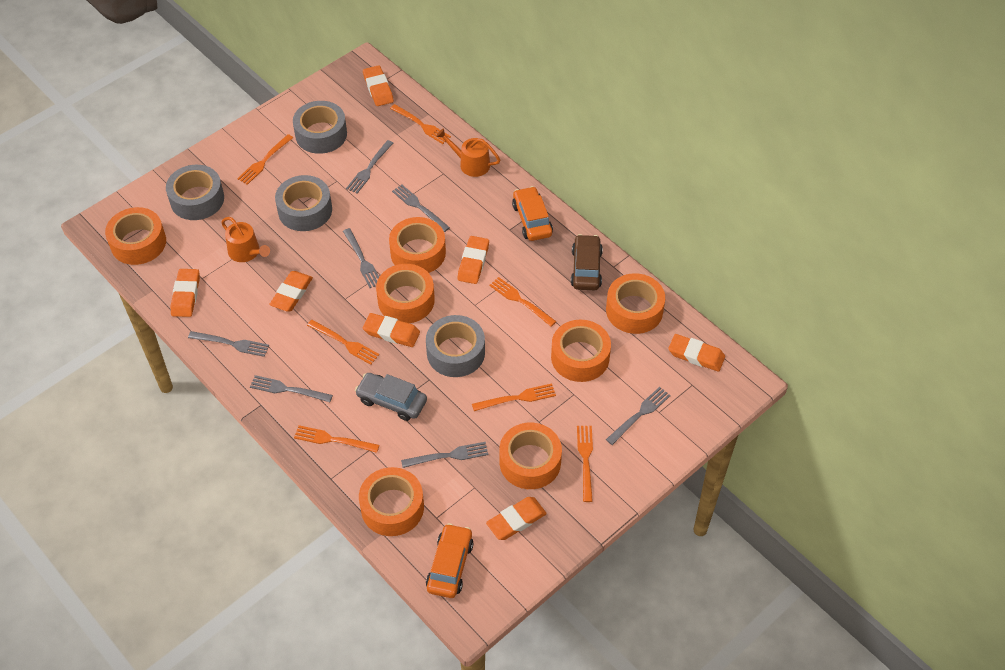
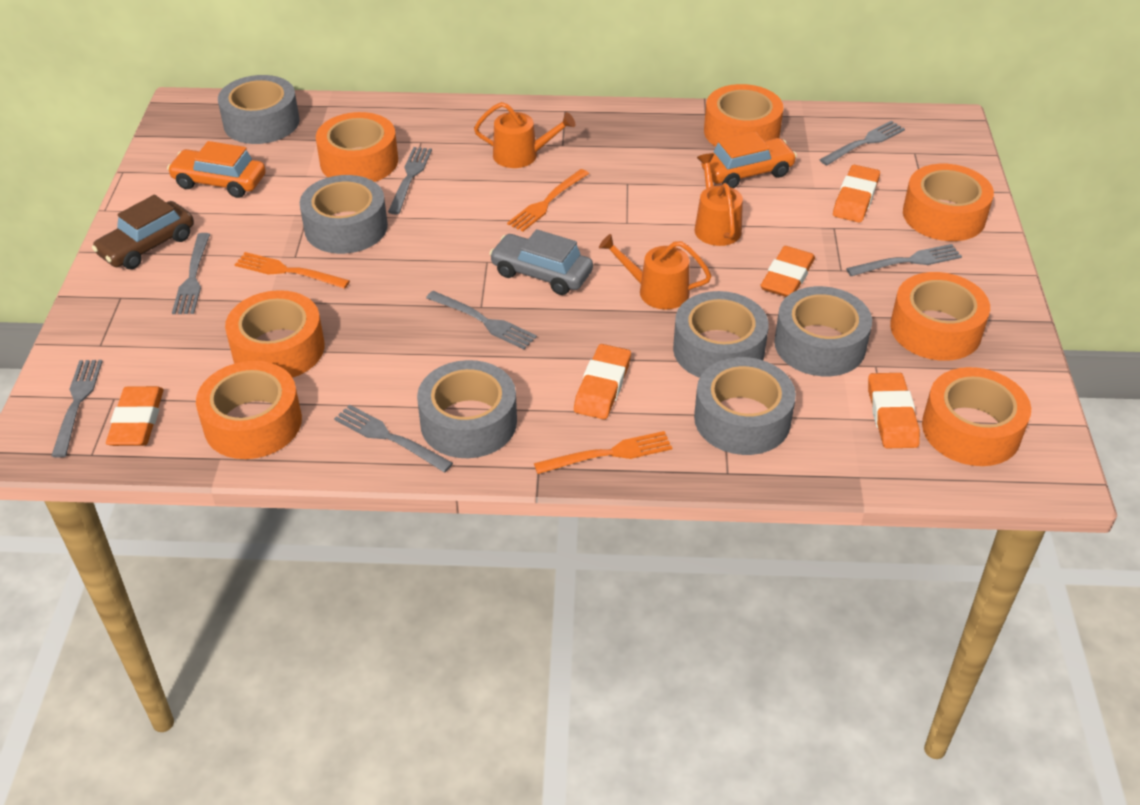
grey tape: 4 -> 6
orange eraser: 7 -> 5
orange fork: 7 -> 3
orange watering can: 2 -> 3

